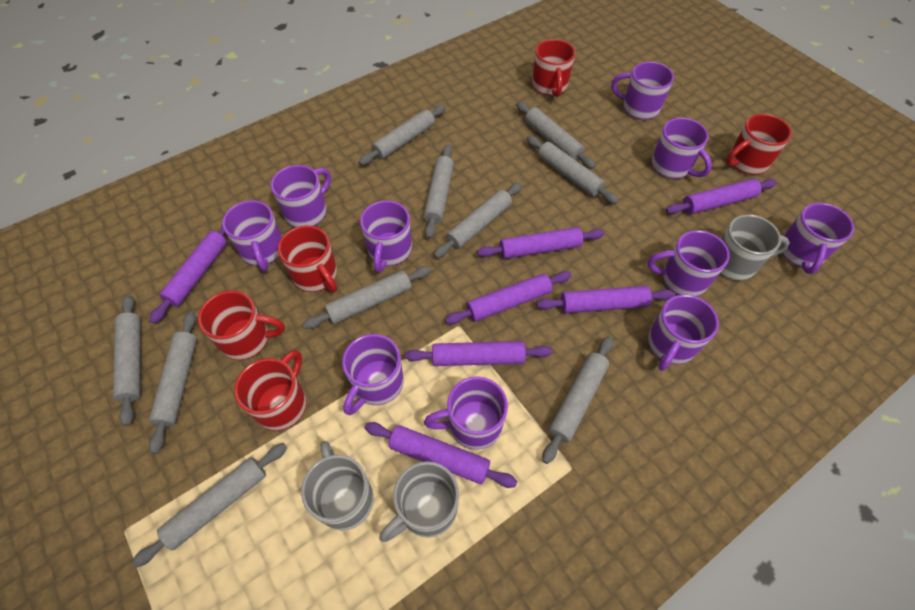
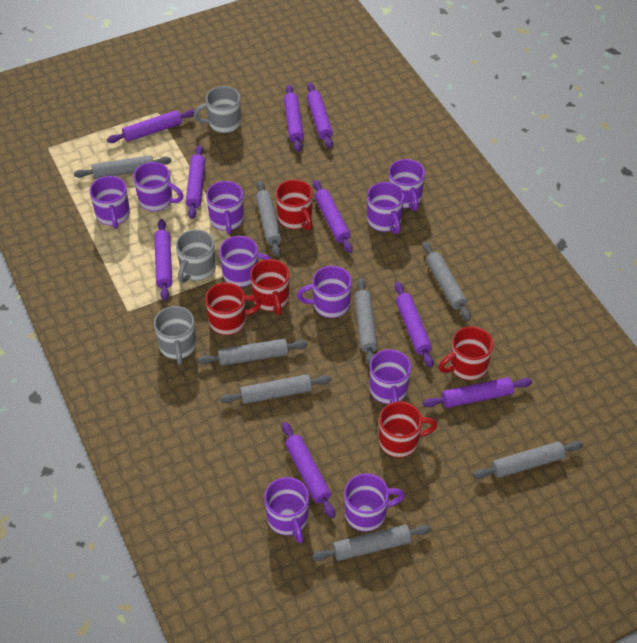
grey rolling pin: 10 -> 8
purple rolling pin: 7 -> 9

